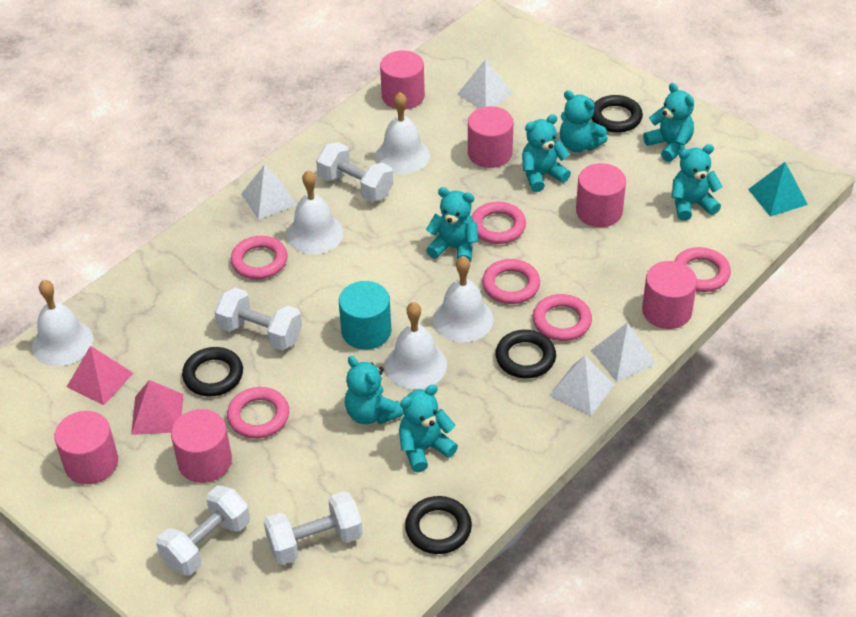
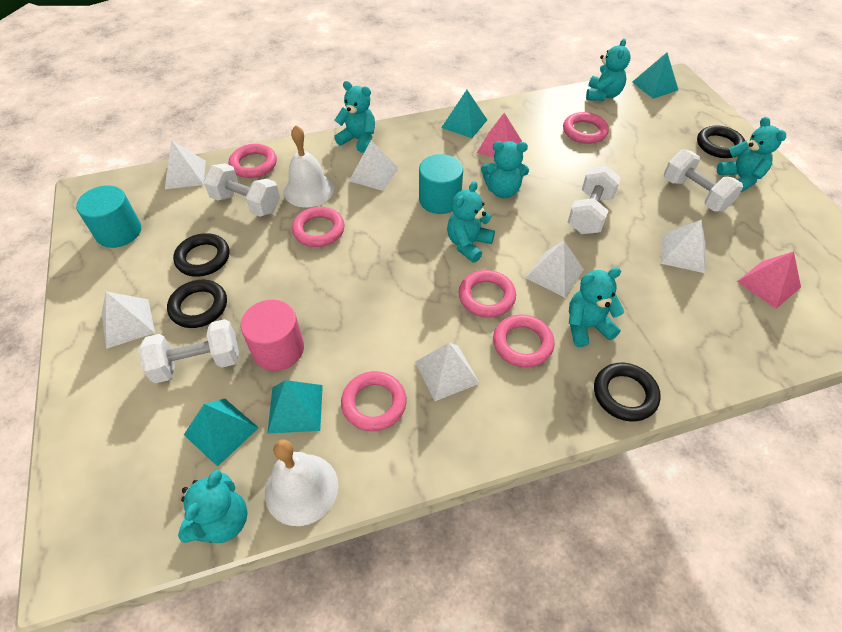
pink cylinder: 6 -> 1
turquoise cylinder: 1 -> 2
turquoise pyramid: 1 -> 4
white bell: 5 -> 2
white pyramid: 4 -> 6

